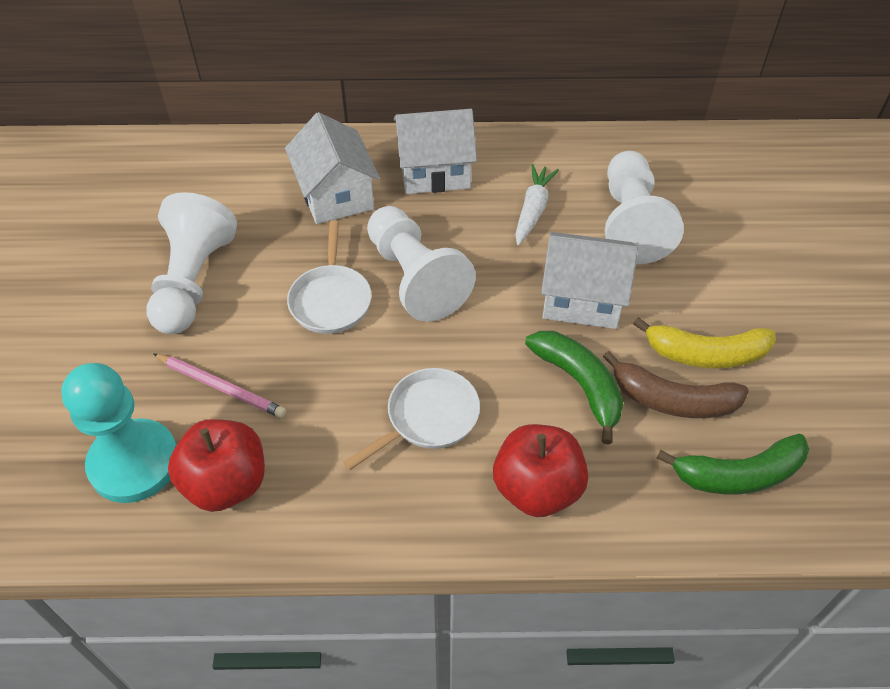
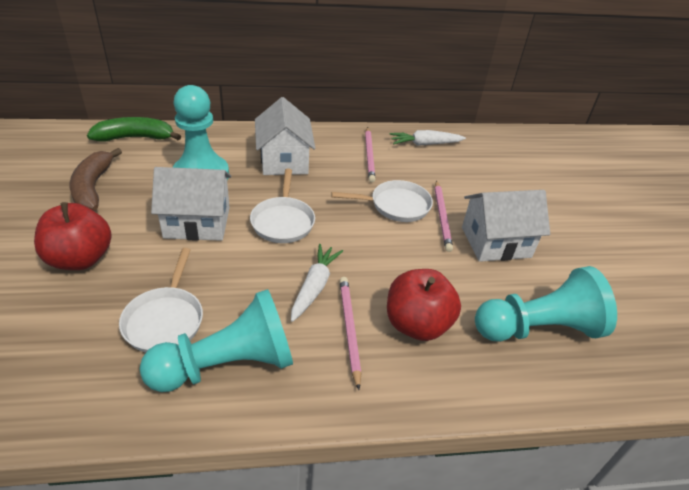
green banana: 2 -> 1
pink pencil: 1 -> 3
turquoise pawn: 1 -> 3
white carrot: 1 -> 2
white pan: 2 -> 3
white pawn: 3 -> 0
yellow banana: 1 -> 0

